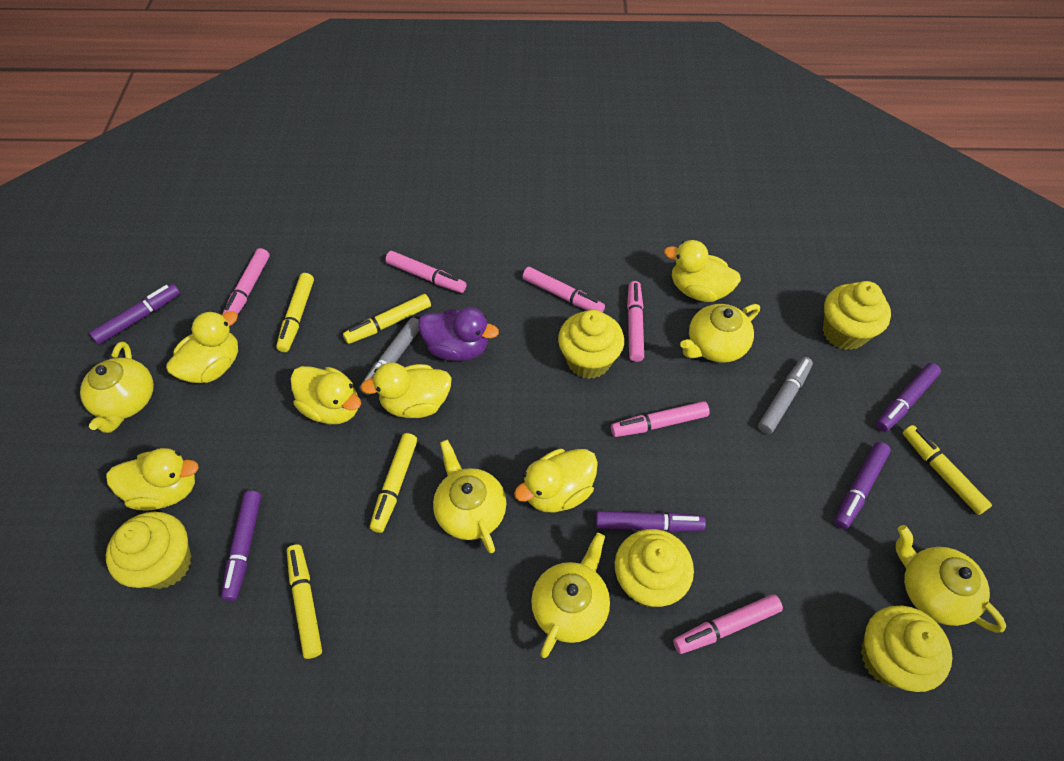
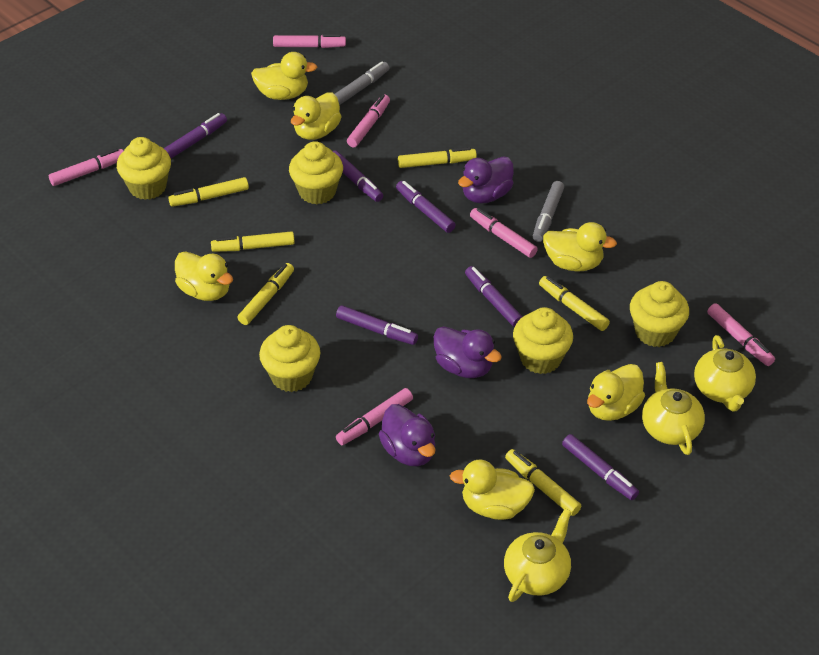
purple duck: 1 -> 3
purple marker: 5 -> 6
yellow marker: 5 -> 6
yellow teapot: 5 -> 3

